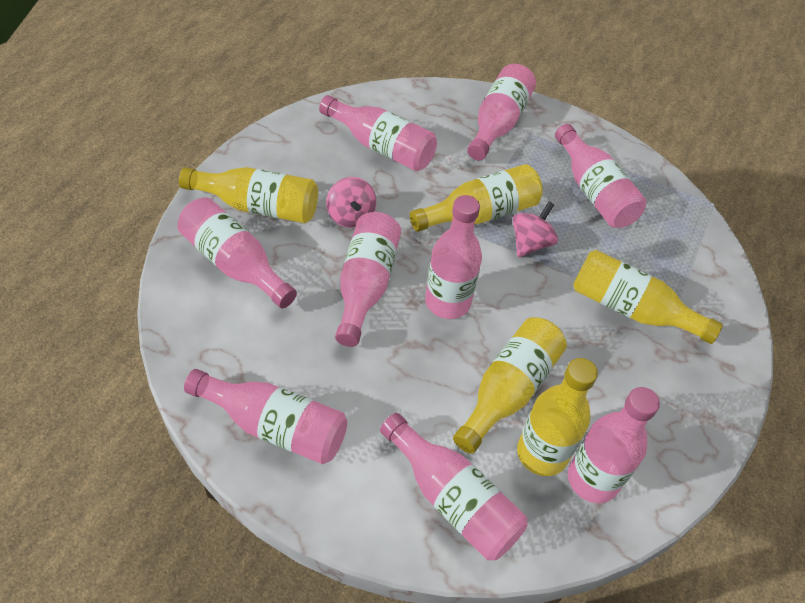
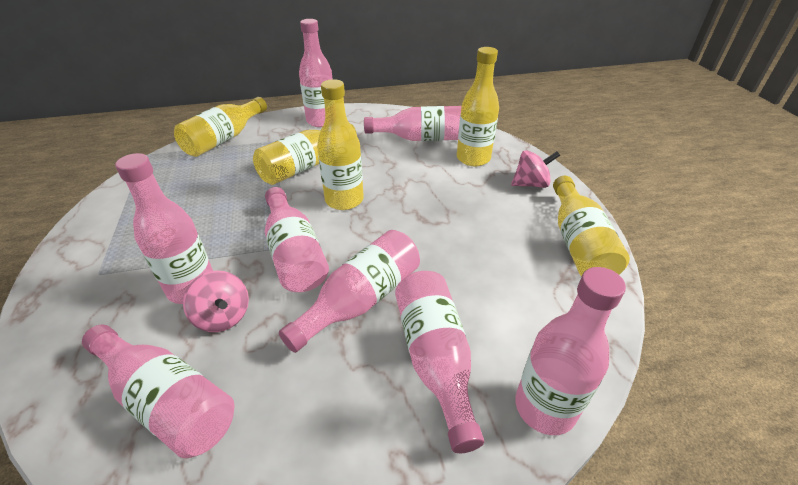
pink bottle: 9 -> 8

